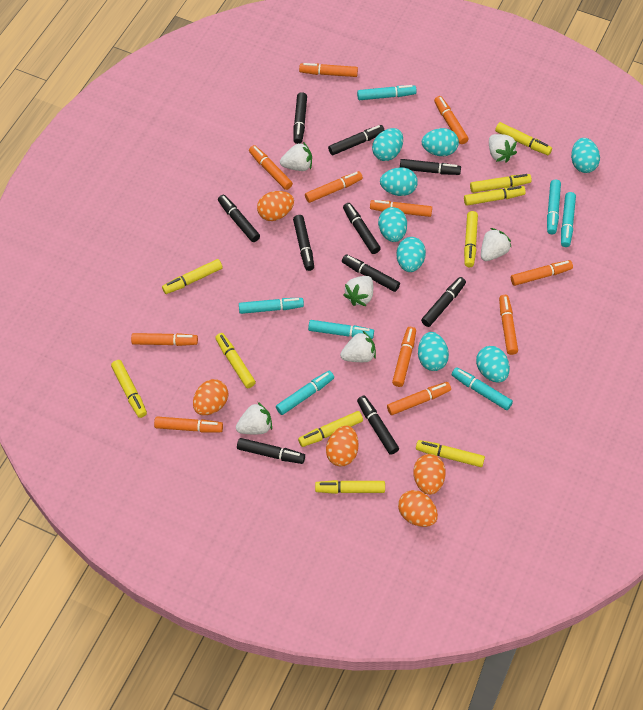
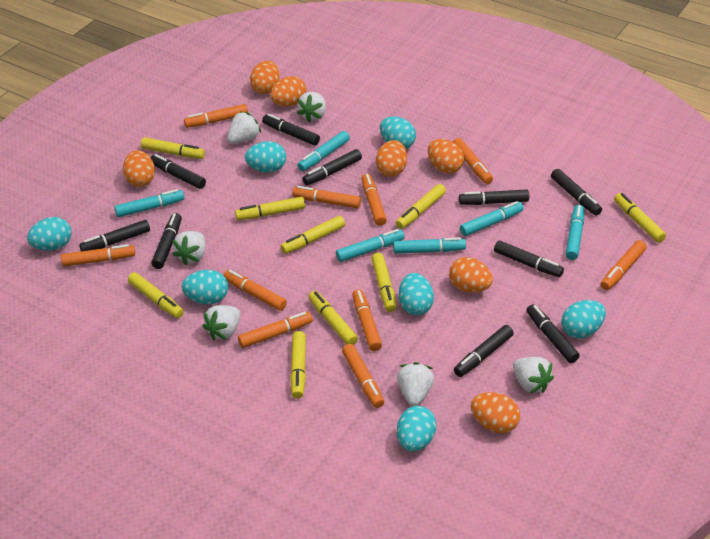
orange egg: 5 -> 7
orange marker: 11 -> 10
turquoise egg: 8 -> 7
turquoise marker: 7 -> 6
yellow marker: 10 -> 9

